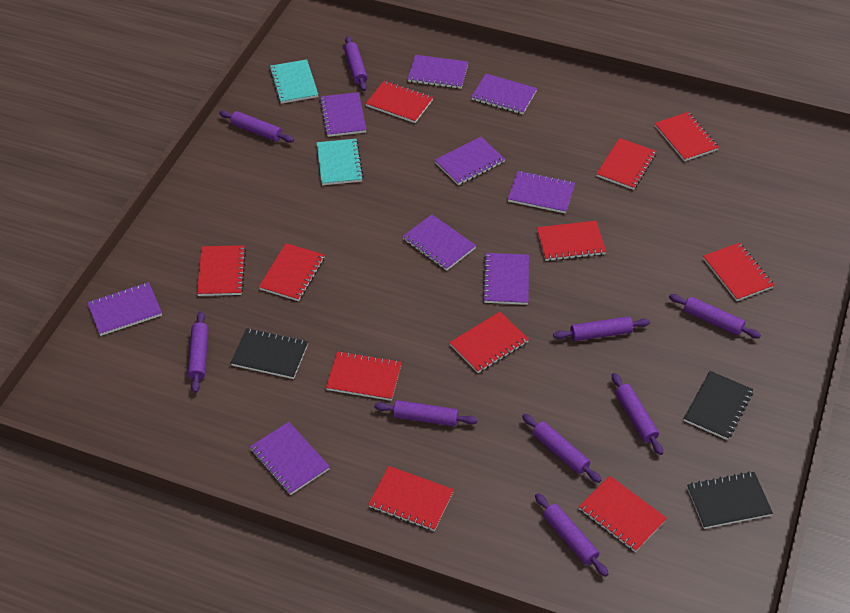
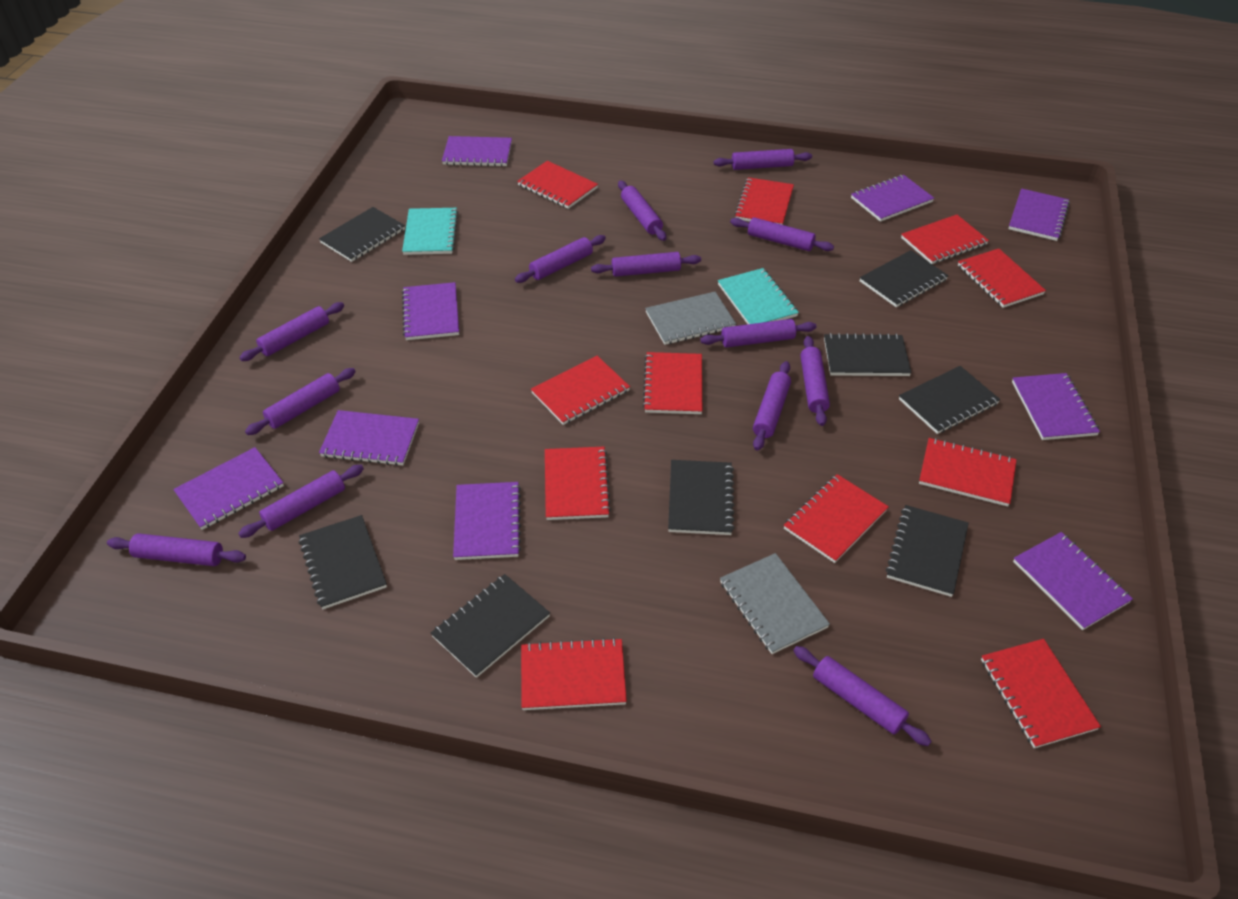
black notebook: 3 -> 8
grey notebook: 0 -> 2
purple rolling pin: 9 -> 13

